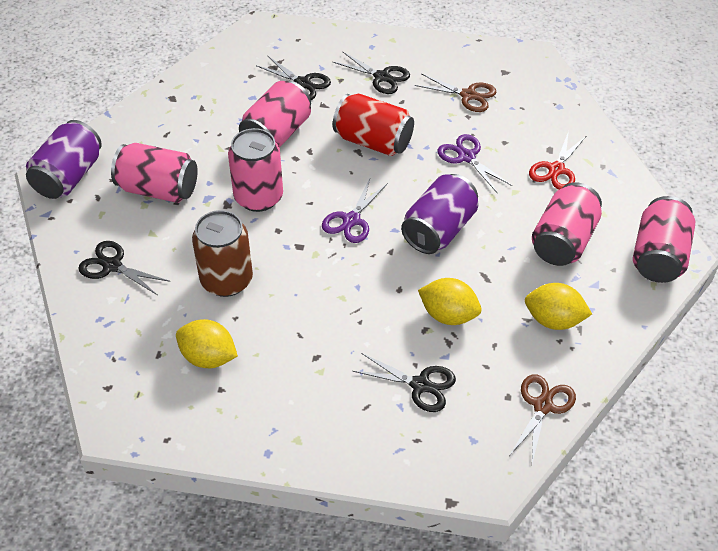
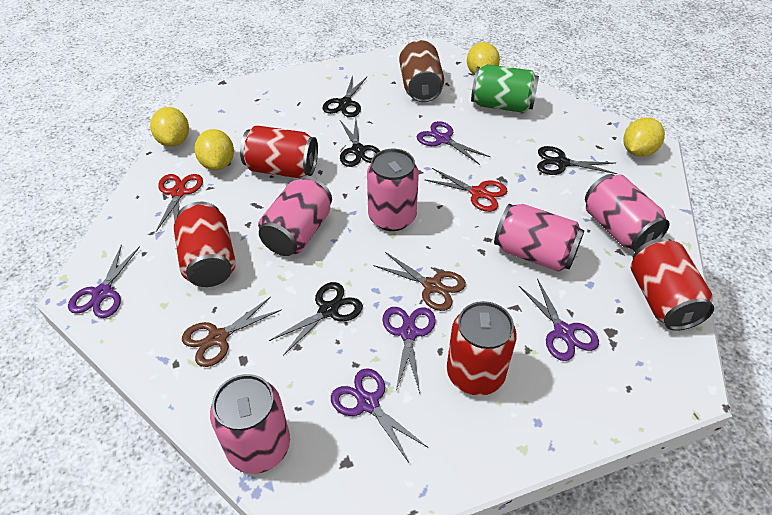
green can: 0 -> 1
purple can: 2 -> 0
purple scissors: 2 -> 5
red can: 1 -> 4
red scissors: 1 -> 2
yellow lemon: 3 -> 4

